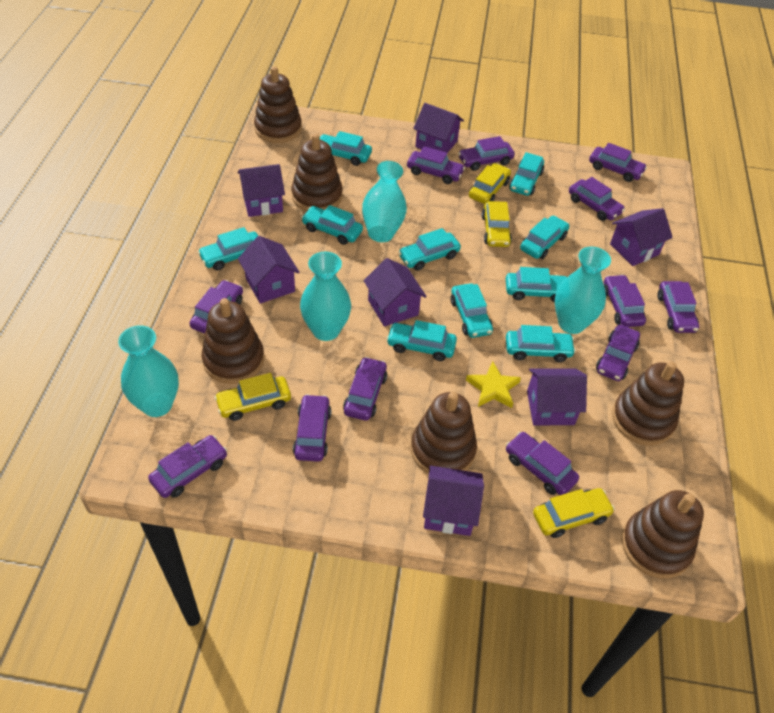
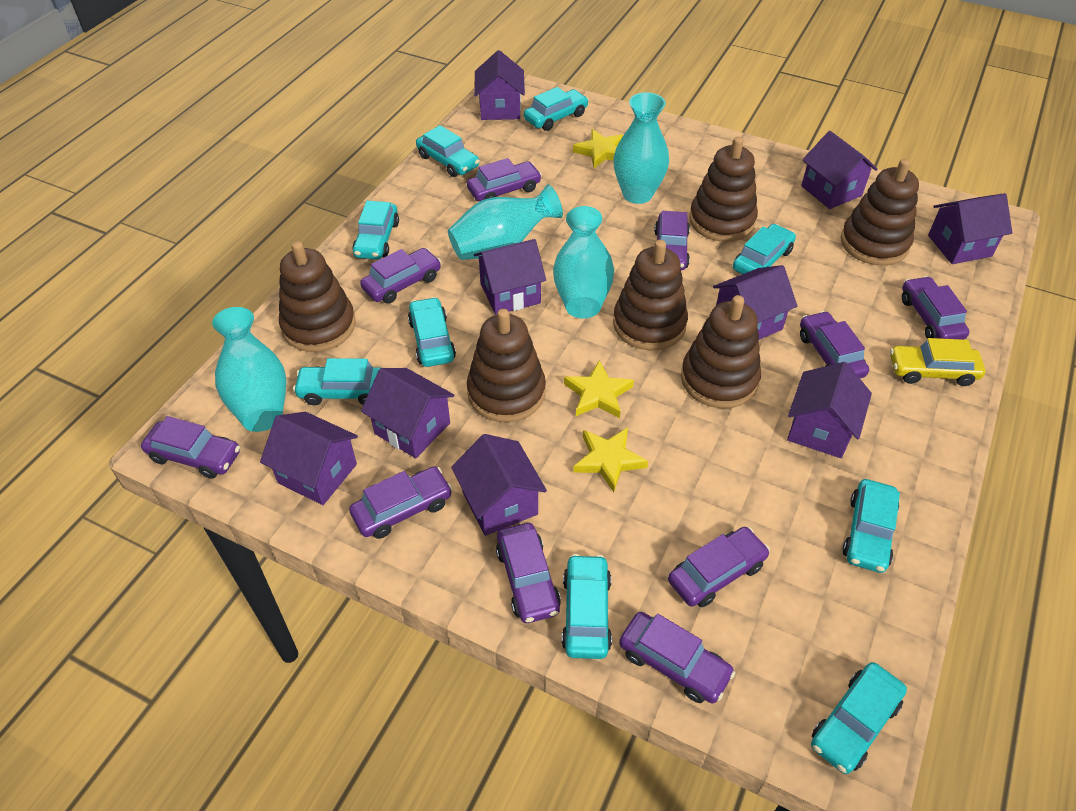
purple car: 12 -> 10
purple house: 7 -> 9
turquoise car: 10 -> 9
yellow car: 4 -> 1
yellow star: 1 -> 3

